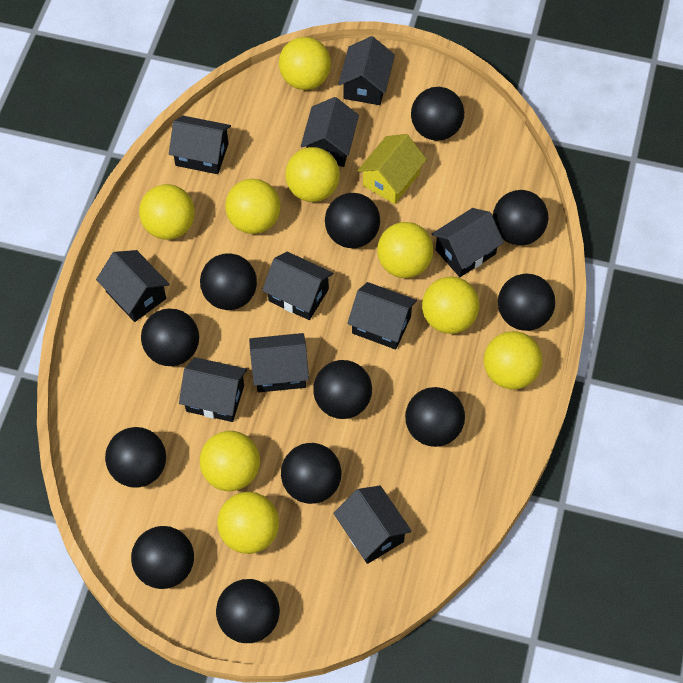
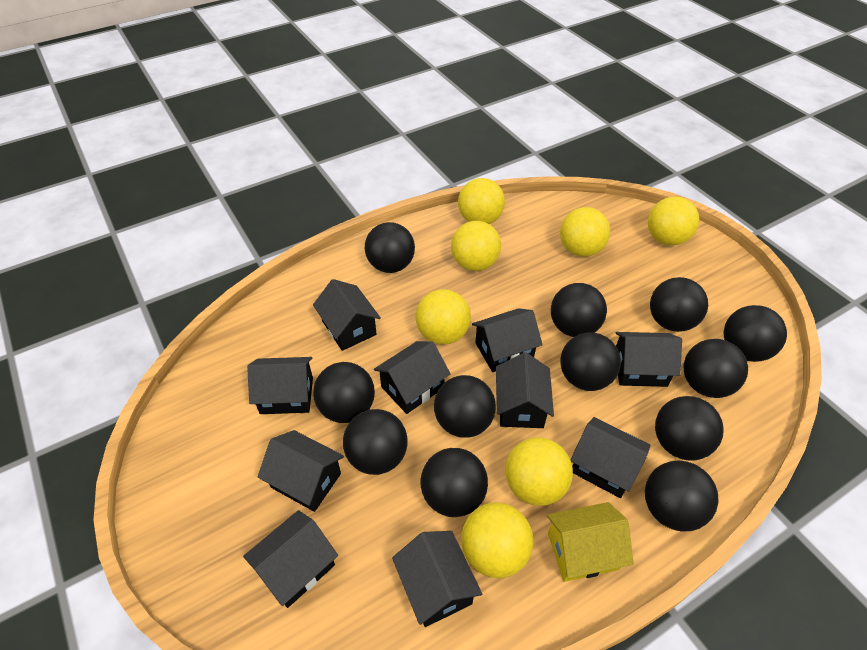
yellow ball: 9 -> 7

